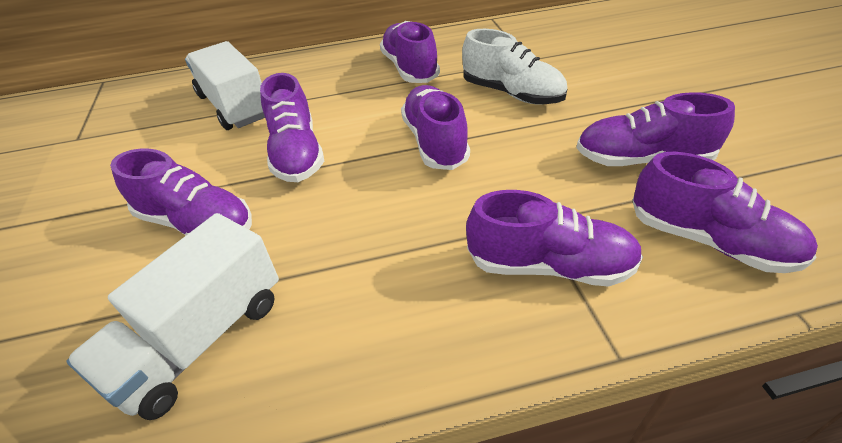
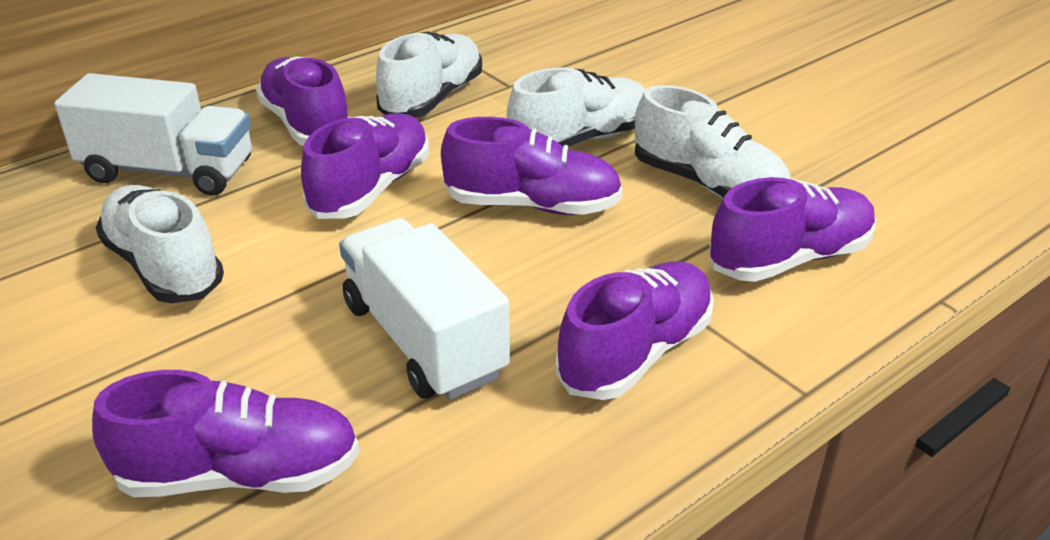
purple shoe: 7 -> 6
white shoe: 1 -> 4

